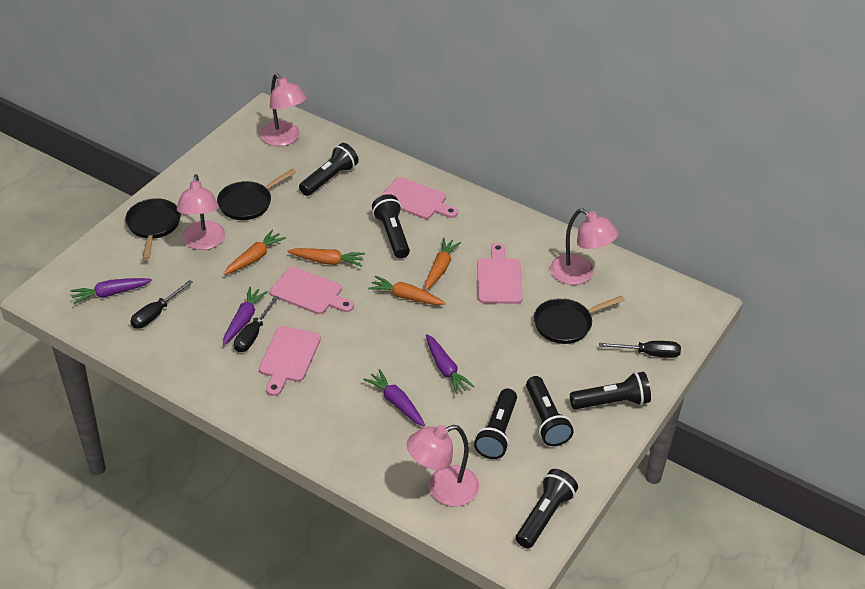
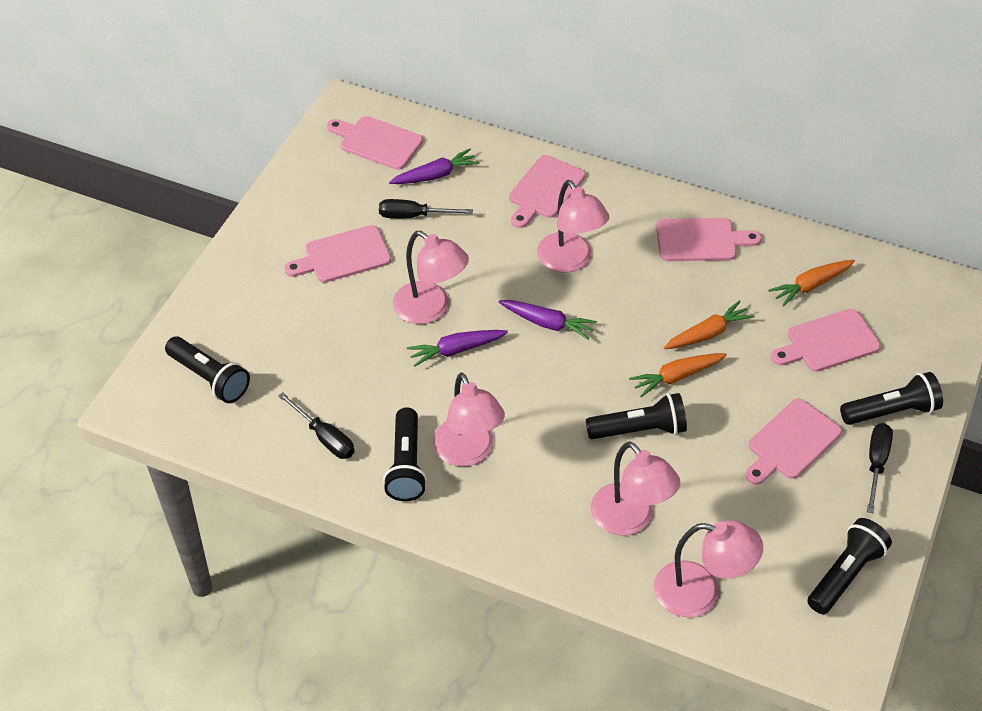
black flashlight: 6 -> 5
black pan: 3 -> 0
orange carrot: 4 -> 3
pink cutting board: 4 -> 6
pink lamp: 4 -> 5
purple carrot: 4 -> 3

